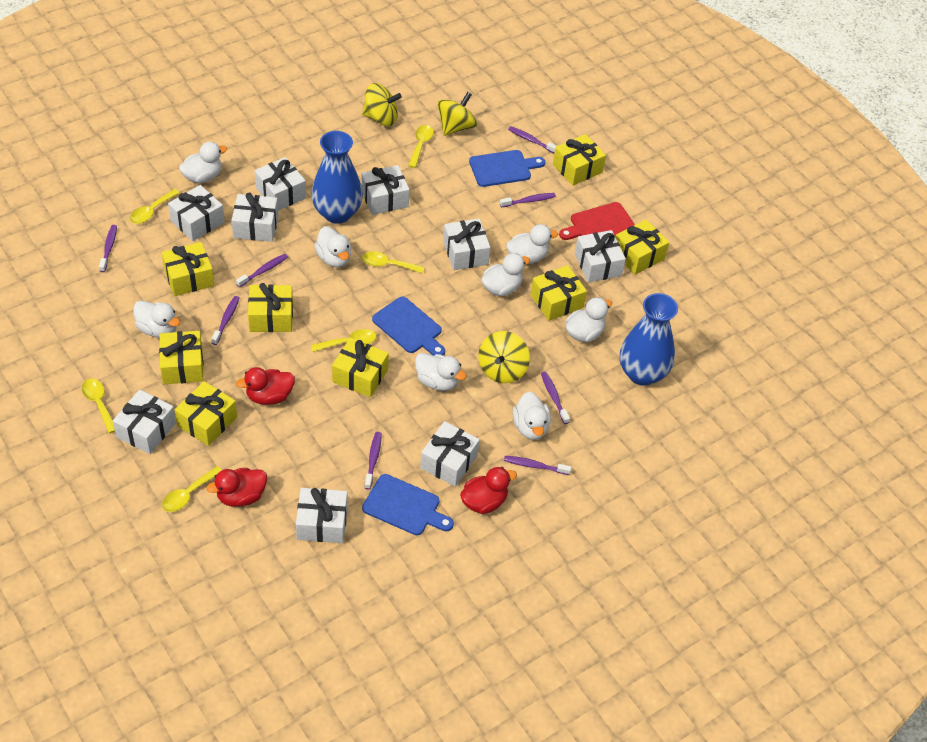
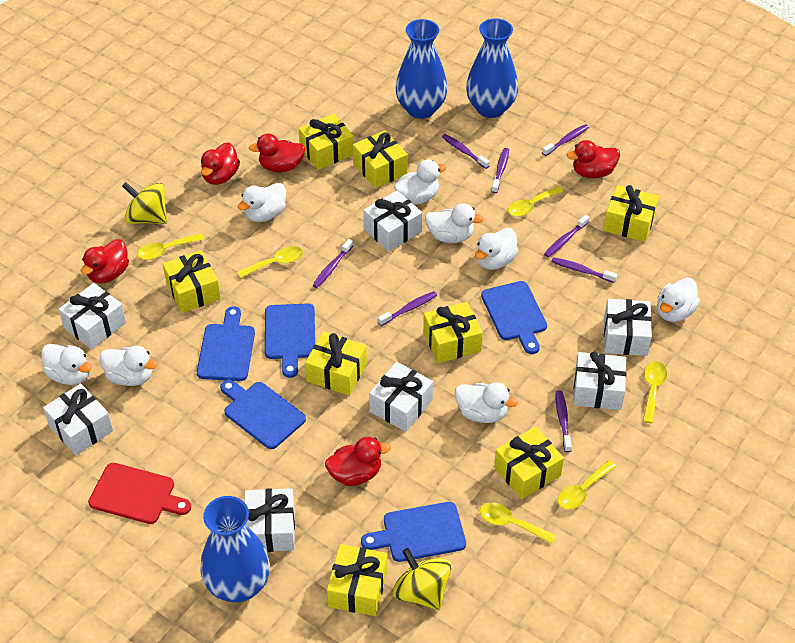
blue cutting board: 3 -> 5
blue vase: 2 -> 3
red duck: 3 -> 5
white gift: 9 -> 7
yellow spinning top: 3 -> 2

